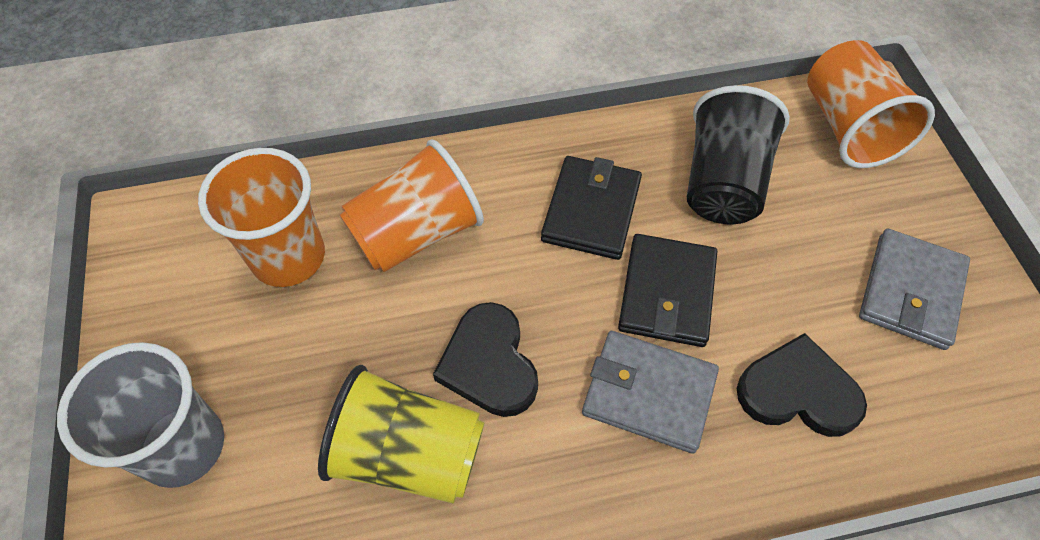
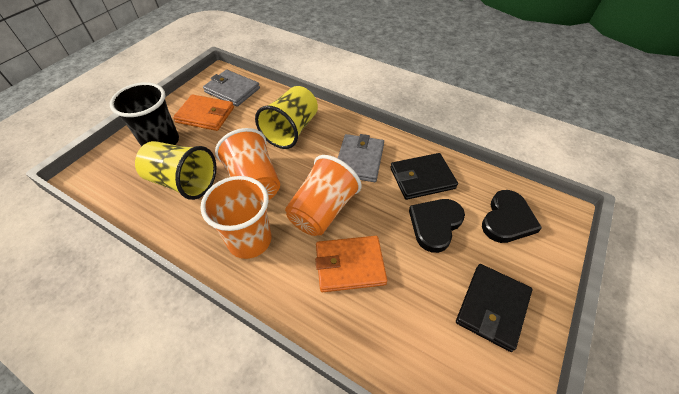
grey cup: 1 -> 0
orange wallet: 0 -> 2
yellow cup: 1 -> 2

